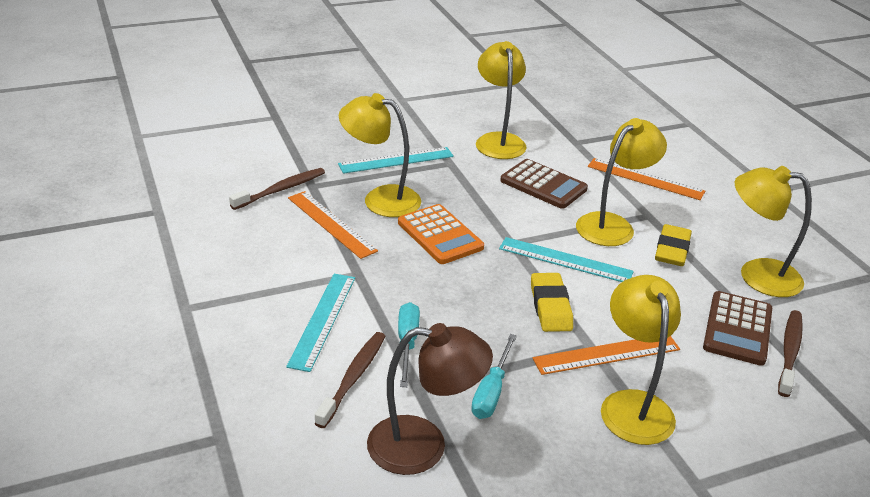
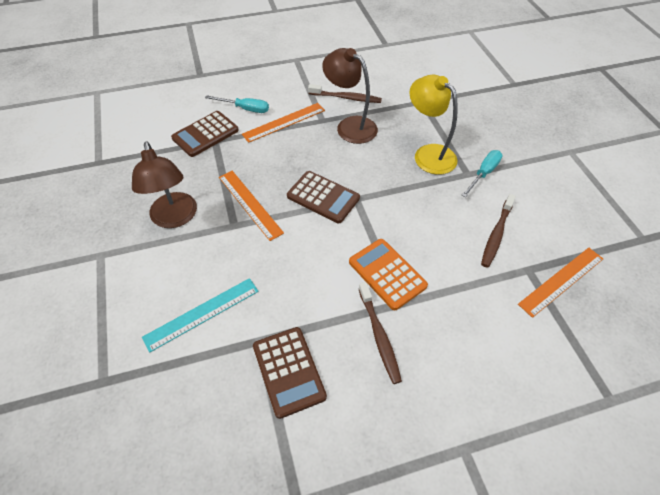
brown calculator: 2 -> 3
brown lamp: 1 -> 2
turquoise ruler: 3 -> 1
yellow eraser: 2 -> 0
yellow lamp: 5 -> 1

